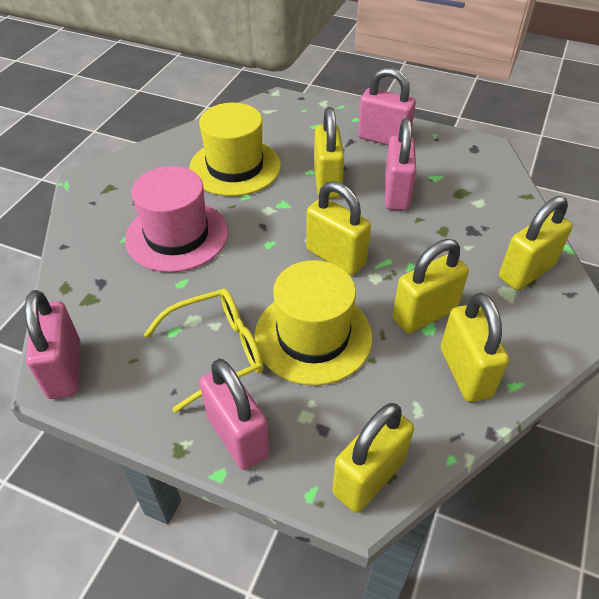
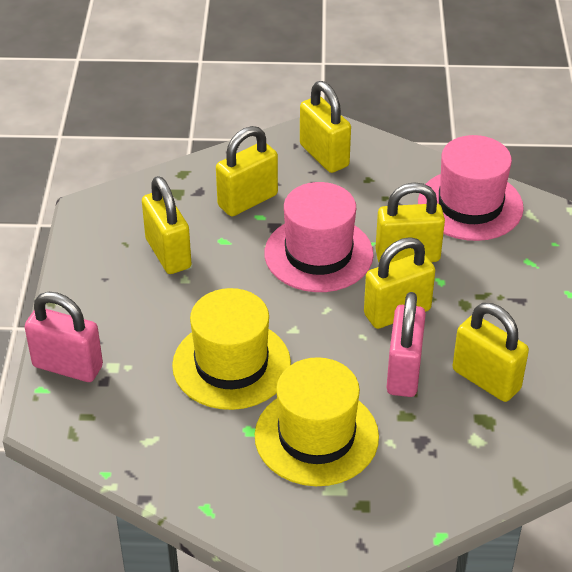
pink hat: 1 -> 2
pink padlock: 4 -> 2
yellow glasses: 1 -> 0

